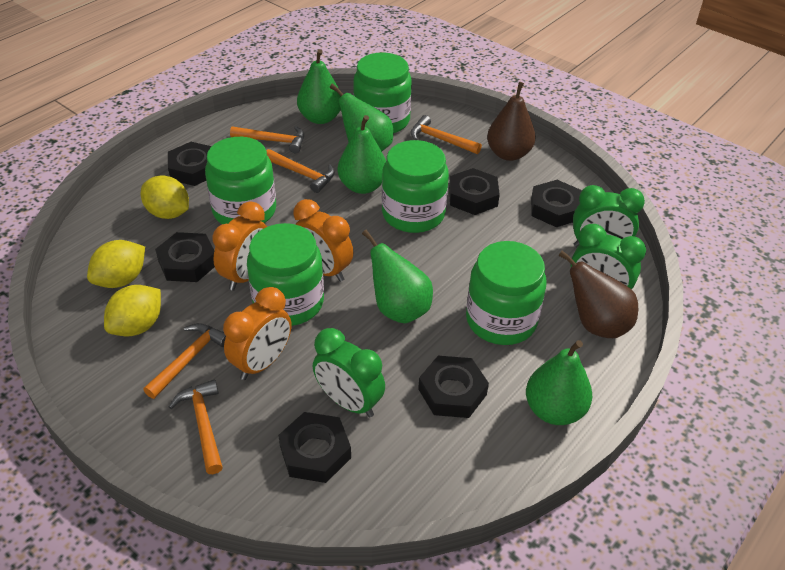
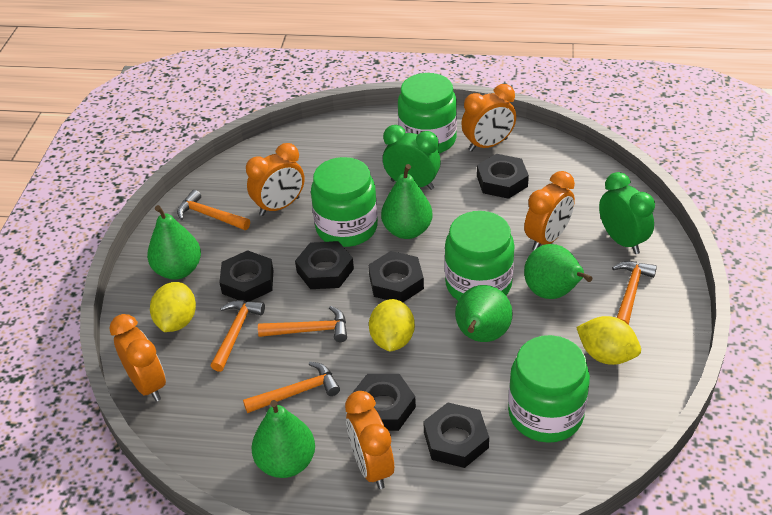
brown pear: 2 -> 0
green clock: 3 -> 2
green jar: 5 -> 4
orange clock: 3 -> 5

